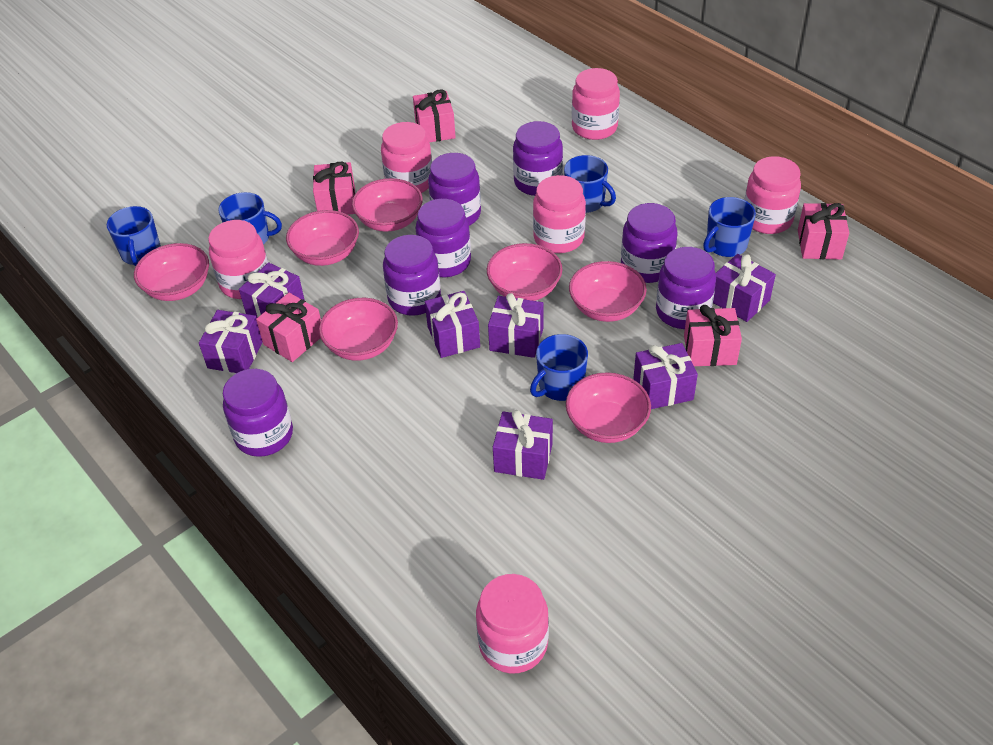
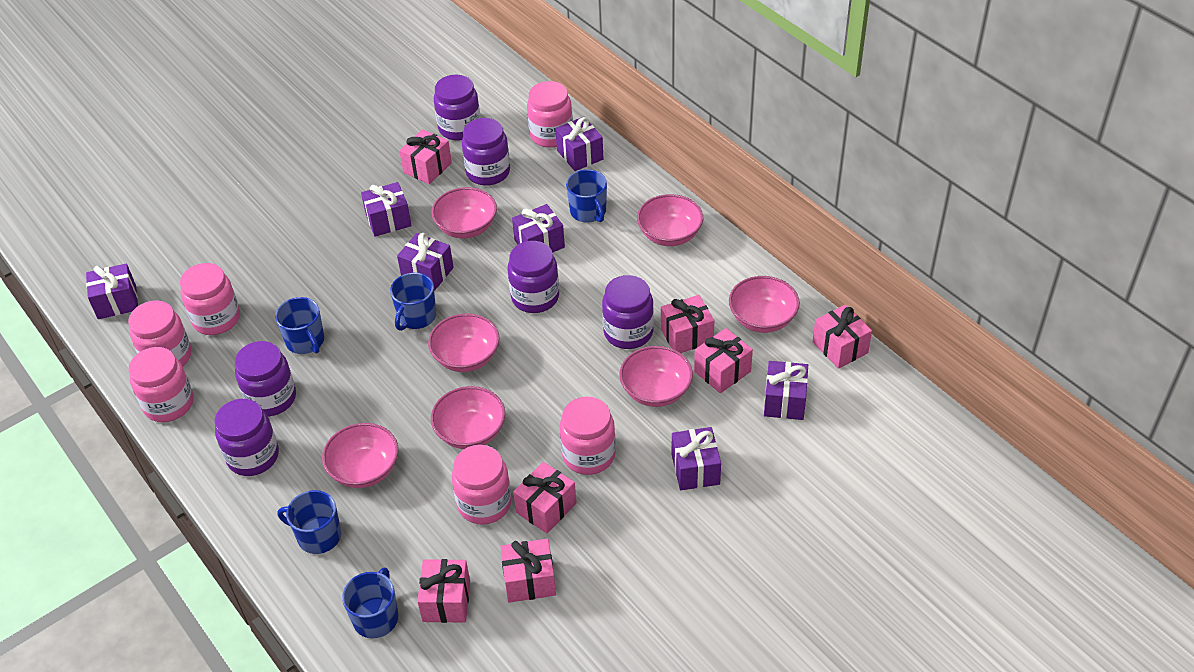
pink gift: 5 -> 7
purple jar: 7 -> 6

